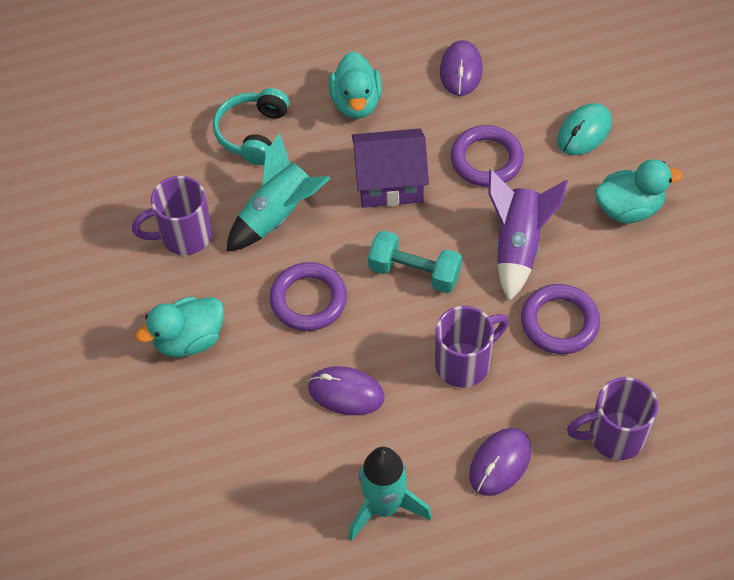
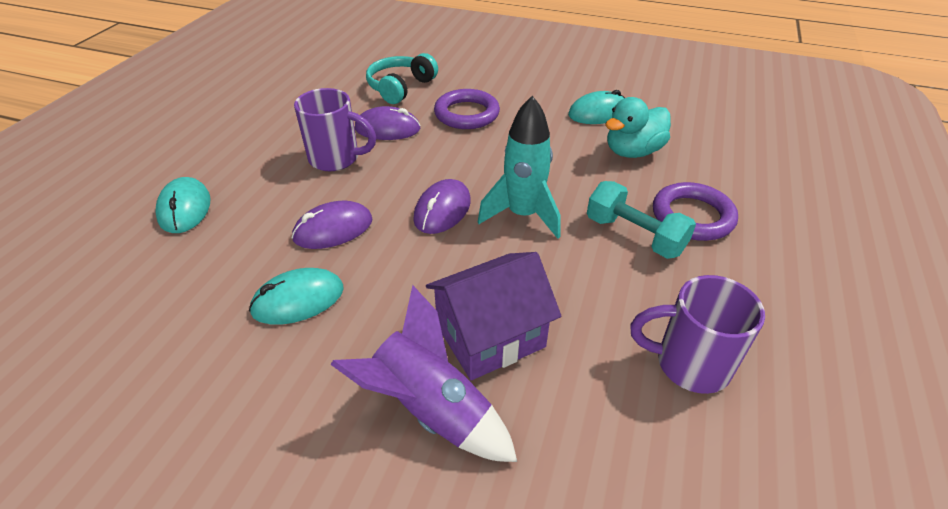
purple mug: 3 -> 2
purple ring: 3 -> 2
turquoise duck: 3 -> 1
turquoise mouse: 1 -> 3
turquoise rocket: 2 -> 1

